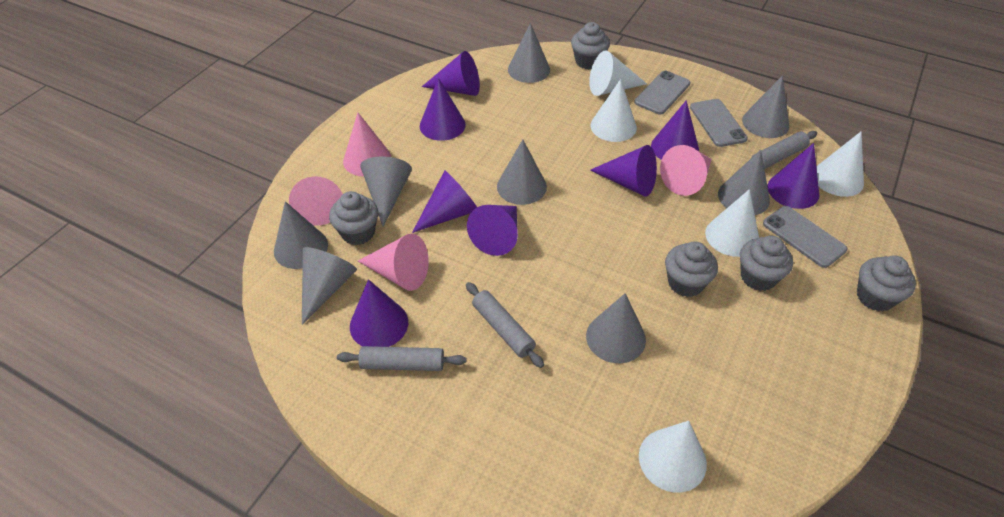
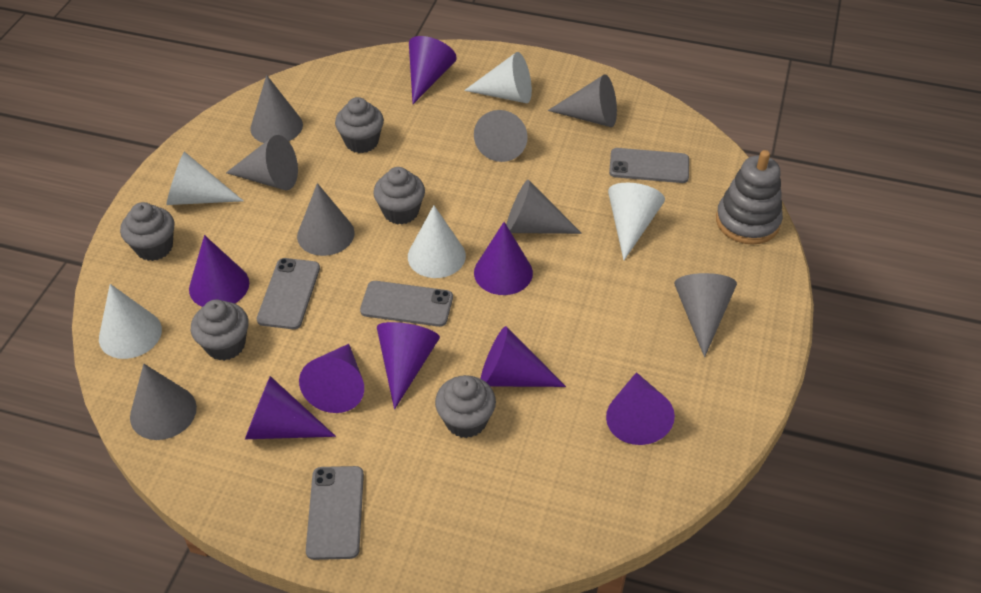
grey phone: 3 -> 4
grey rolling pin: 3 -> 0
grey stacking toy: 0 -> 1
pink cone: 4 -> 0

